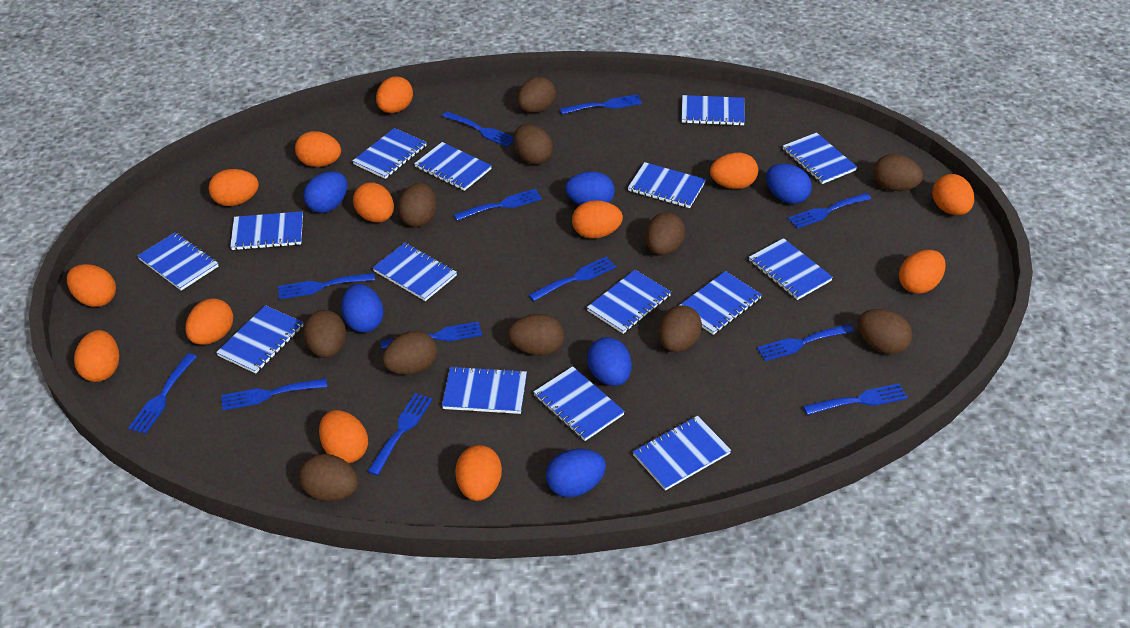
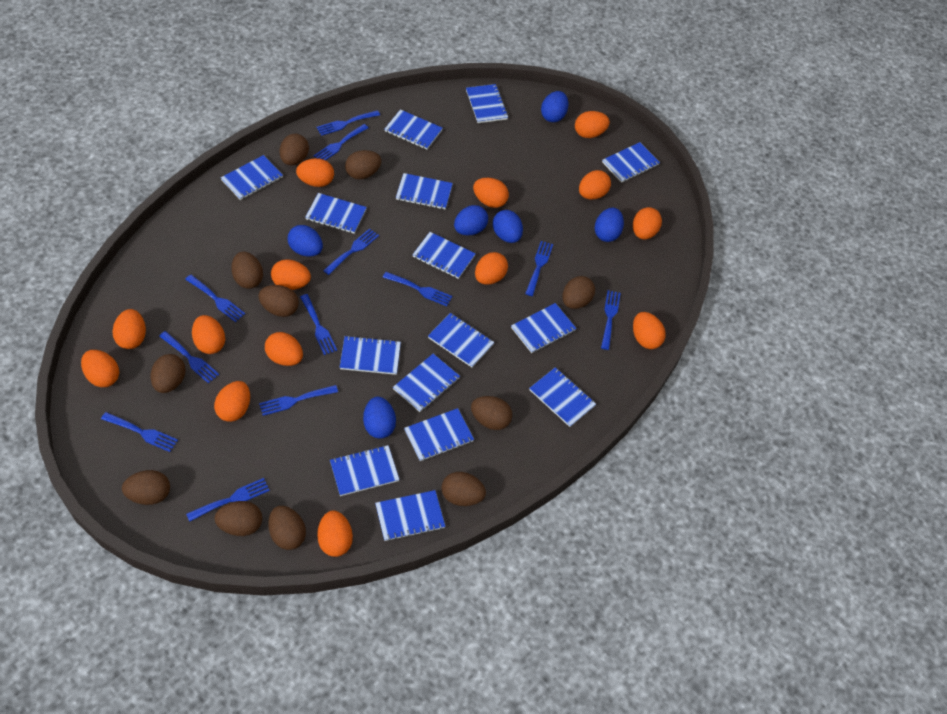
orange egg: 13 -> 14

